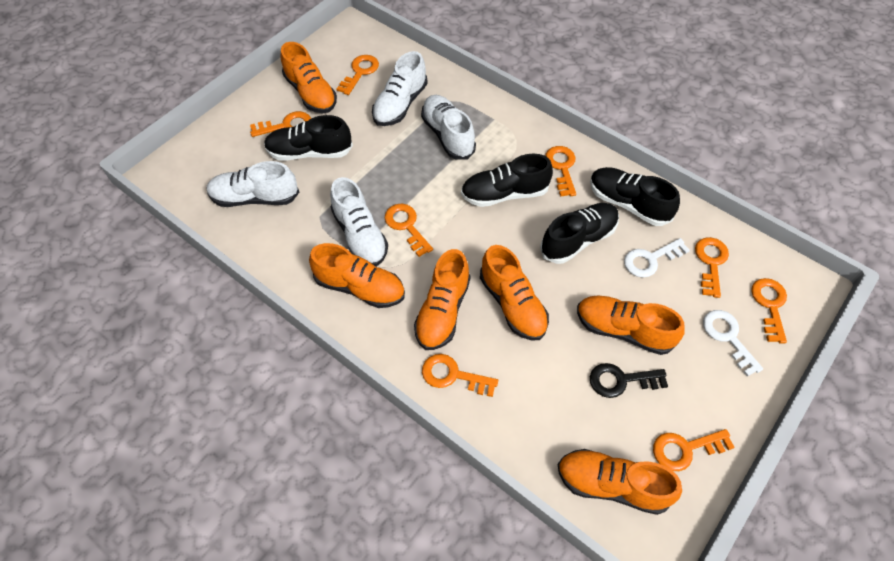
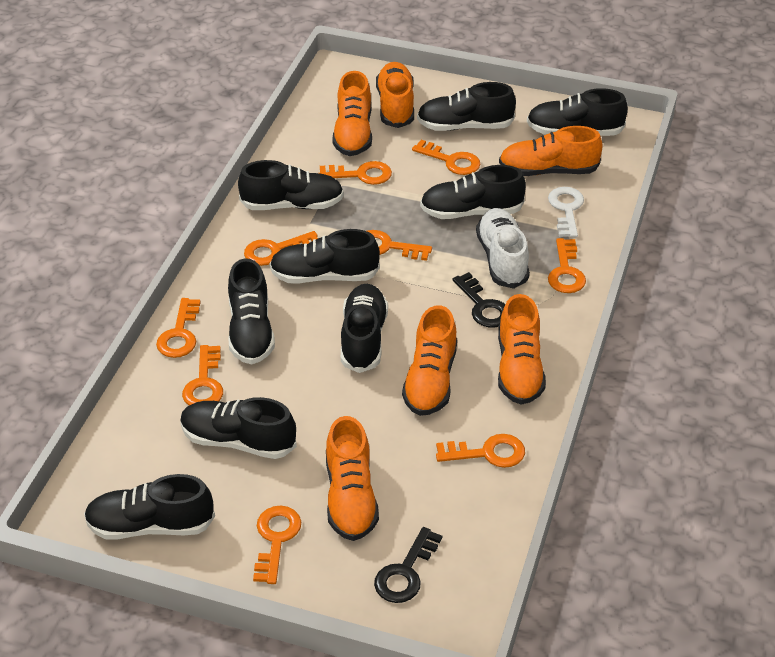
black key: 1 -> 2
black shoe: 4 -> 9
orange key: 8 -> 9
white key: 2 -> 1
white shoe: 4 -> 1

